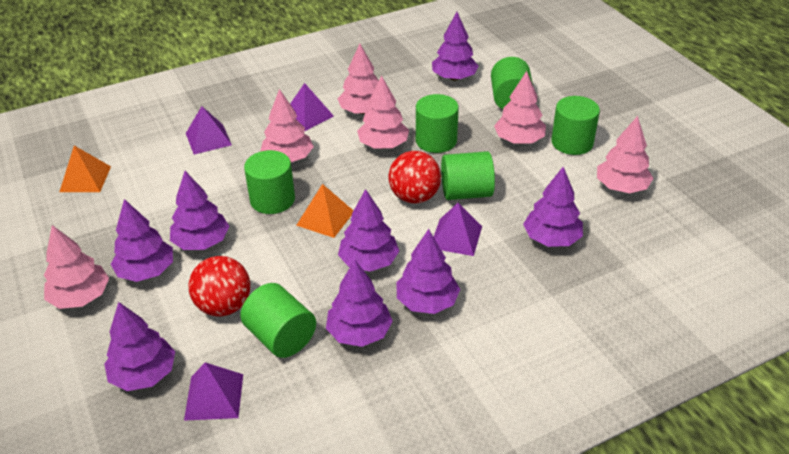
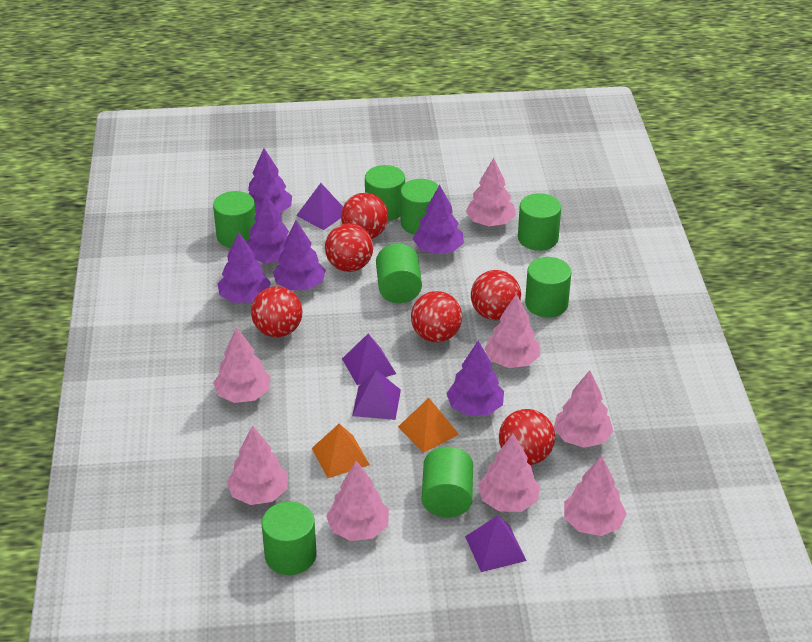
green cylinder: 6 -> 8
pink tree: 6 -> 8
purple tree: 8 -> 6
red ball: 2 -> 6

